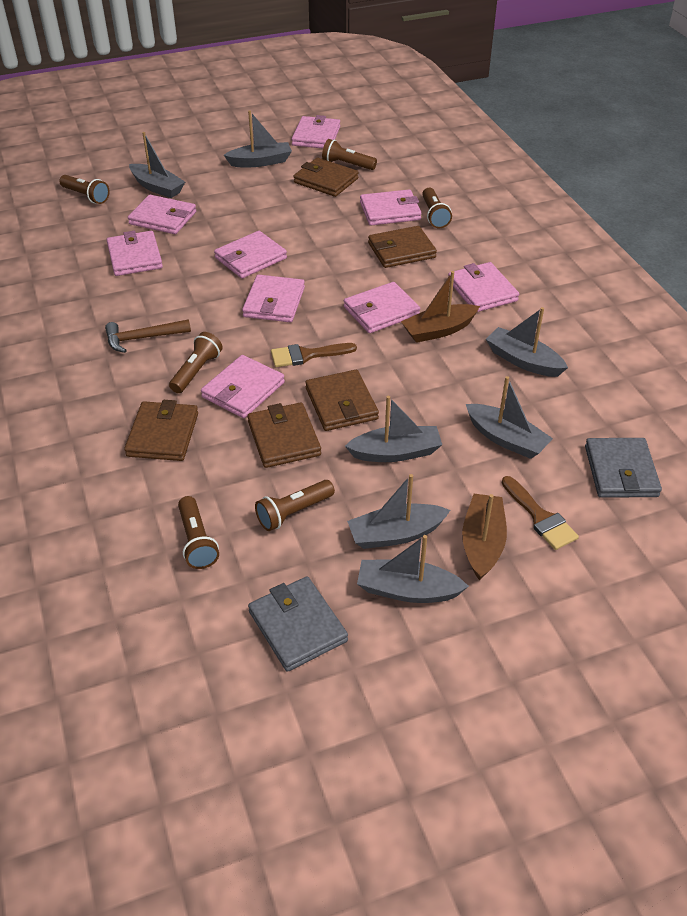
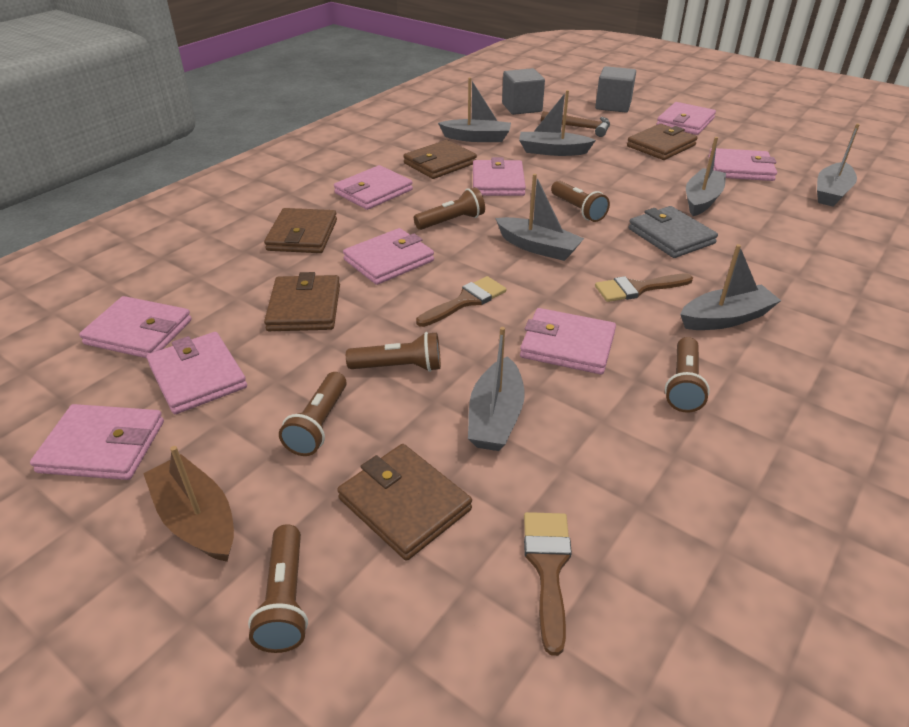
brown boat: 2 -> 1
brown brush: 2 -> 3
grey cube: 0 -> 2
grey wallet: 2 -> 1

